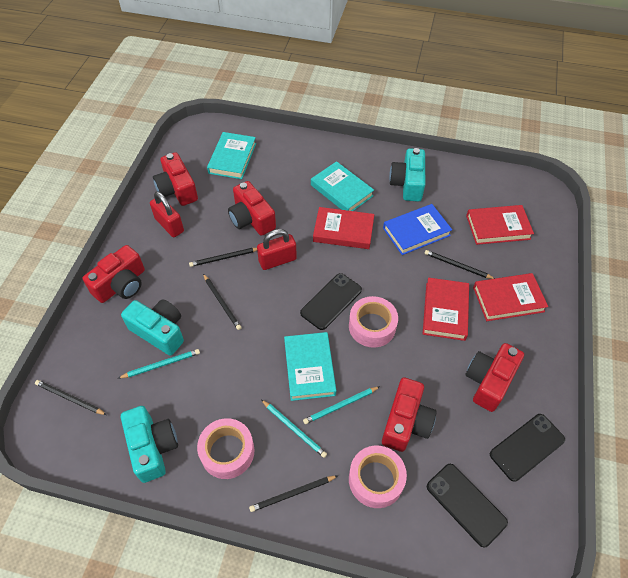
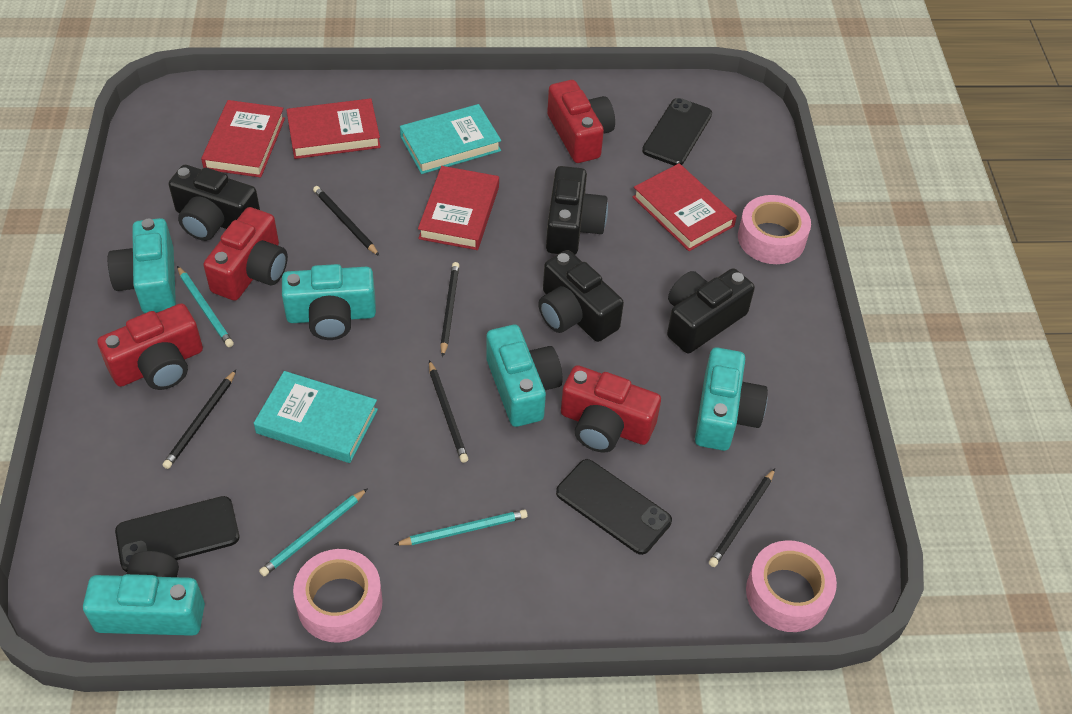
black camera: 0 -> 4
blue book: 1 -> 0
red camera: 5 -> 4
red padlock: 2 -> 0
turquoise book: 3 -> 2
turquoise camera: 3 -> 5

